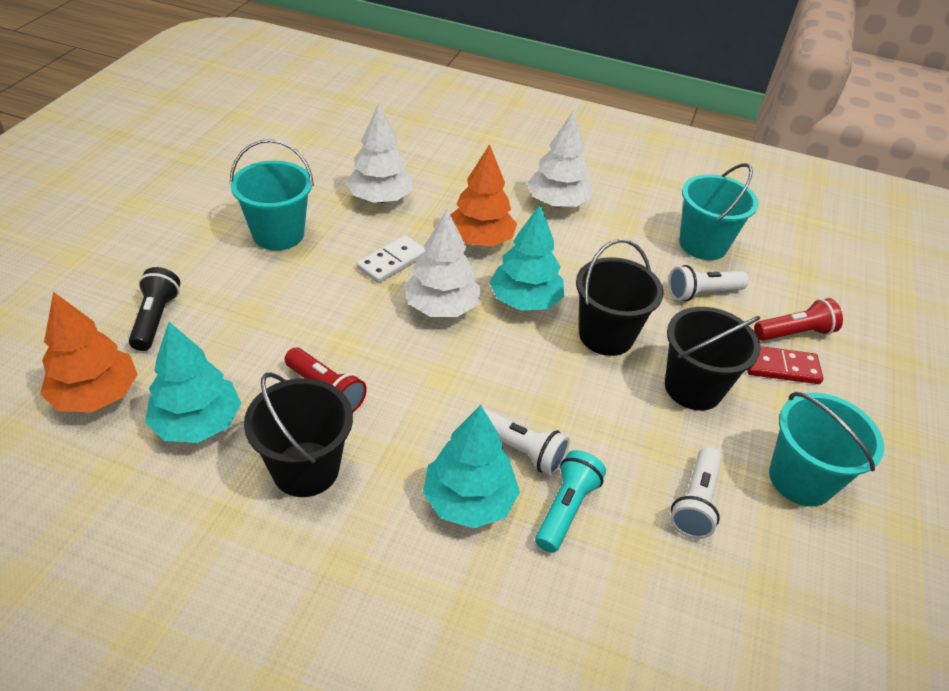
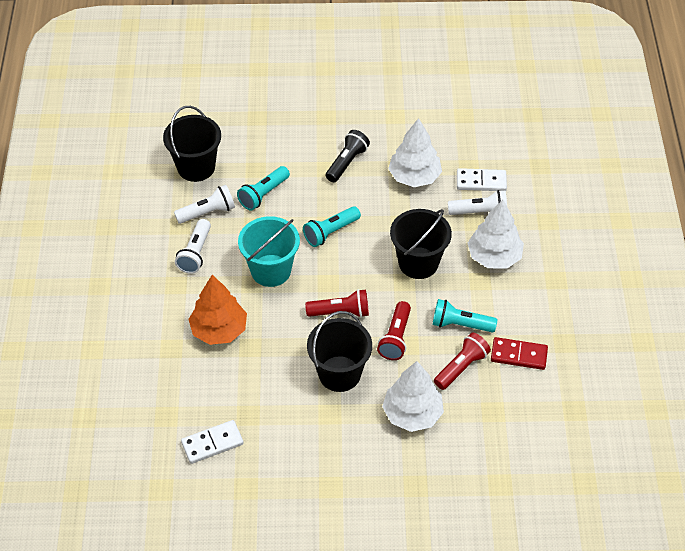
orange tree: 2 -> 1
red flashlight: 2 -> 3
turquoise bucket: 3 -> 1
turquoise flashlight: 1 -> 3
turquoise tree: 3 -> 0
white domino: 1 -> 2

